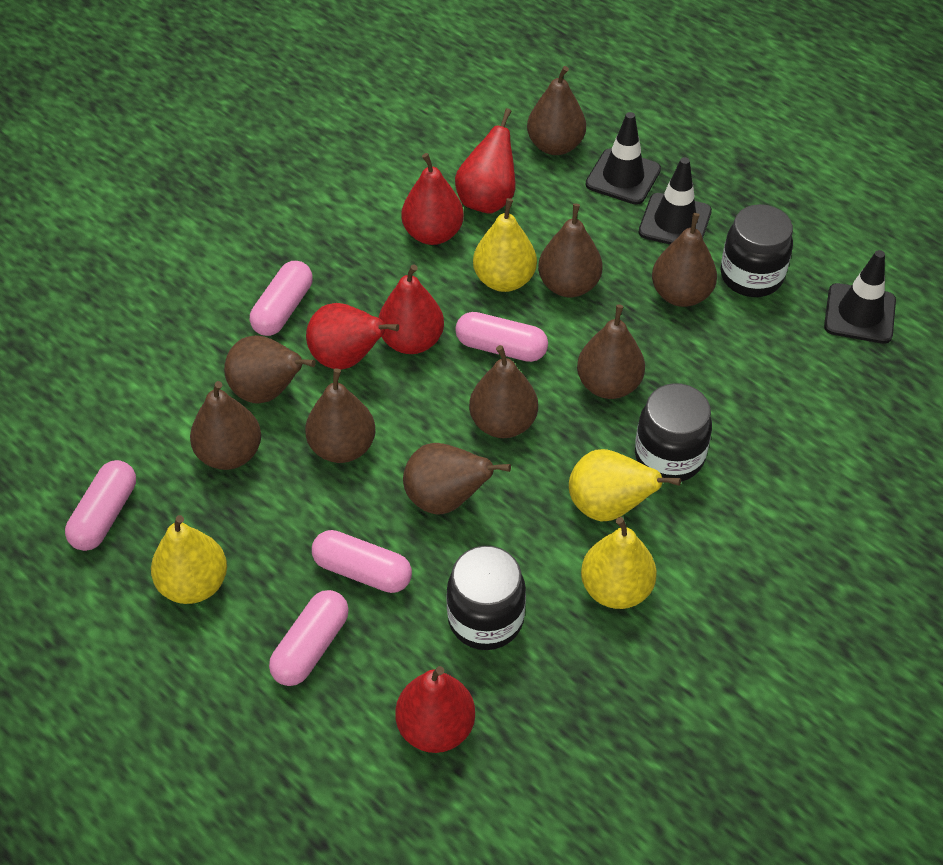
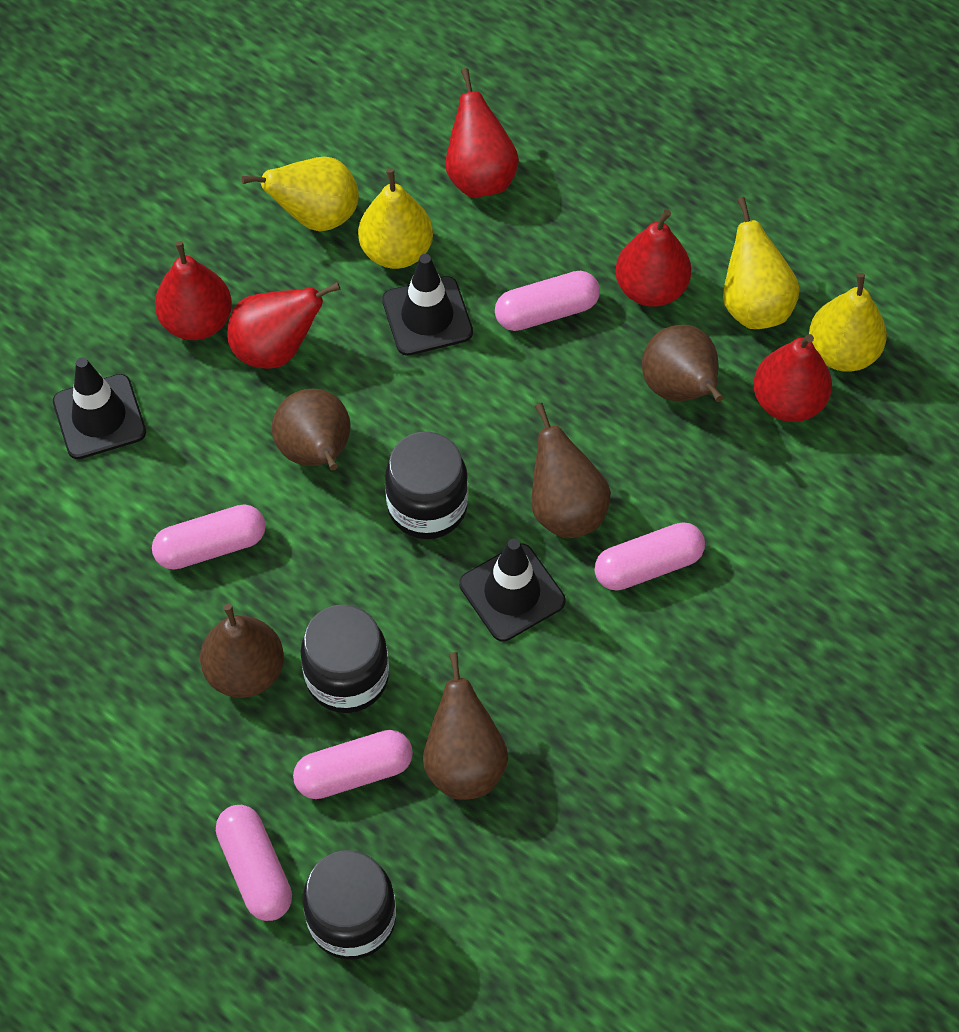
brown pear: 9 -> 5

